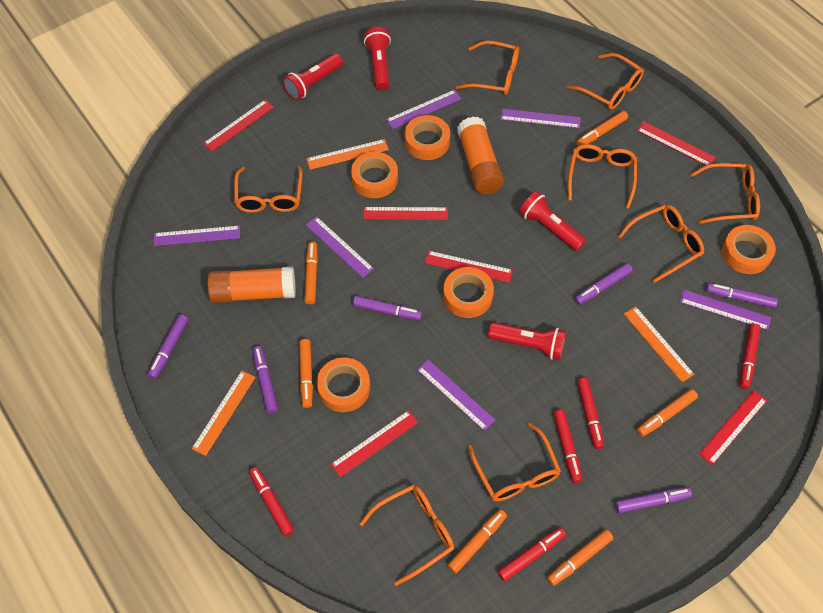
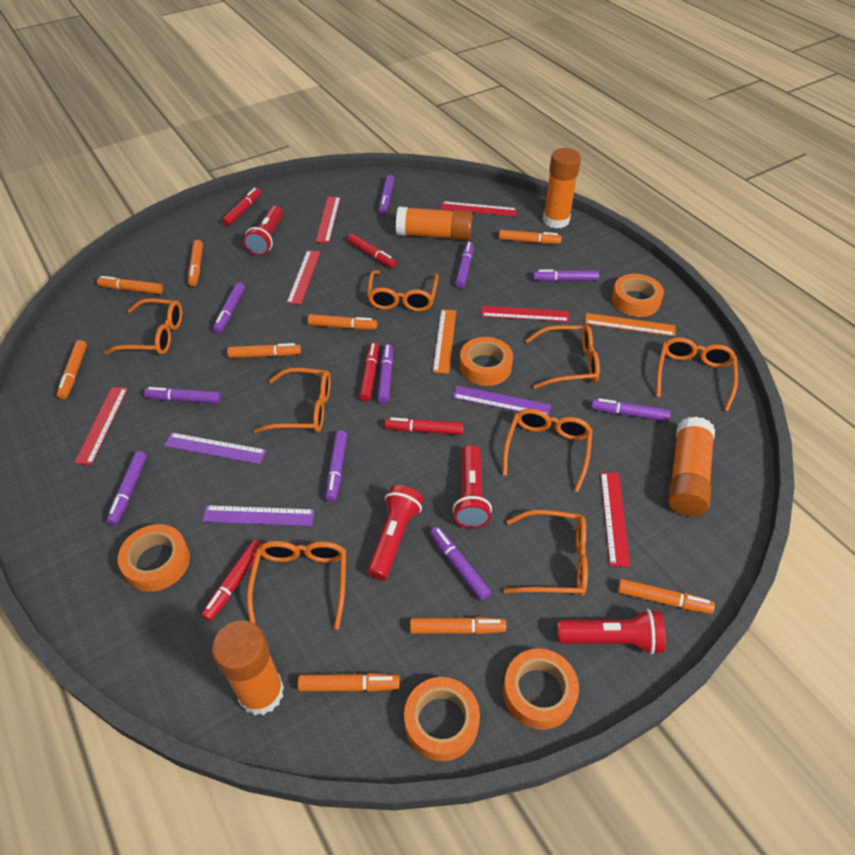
orange glue stick: 2 -> 4
orange marker: 6 -> 9
orange ruler: 3 -> 2
purple marker: 6 -> 10
purple ruler: 6 -> 3

